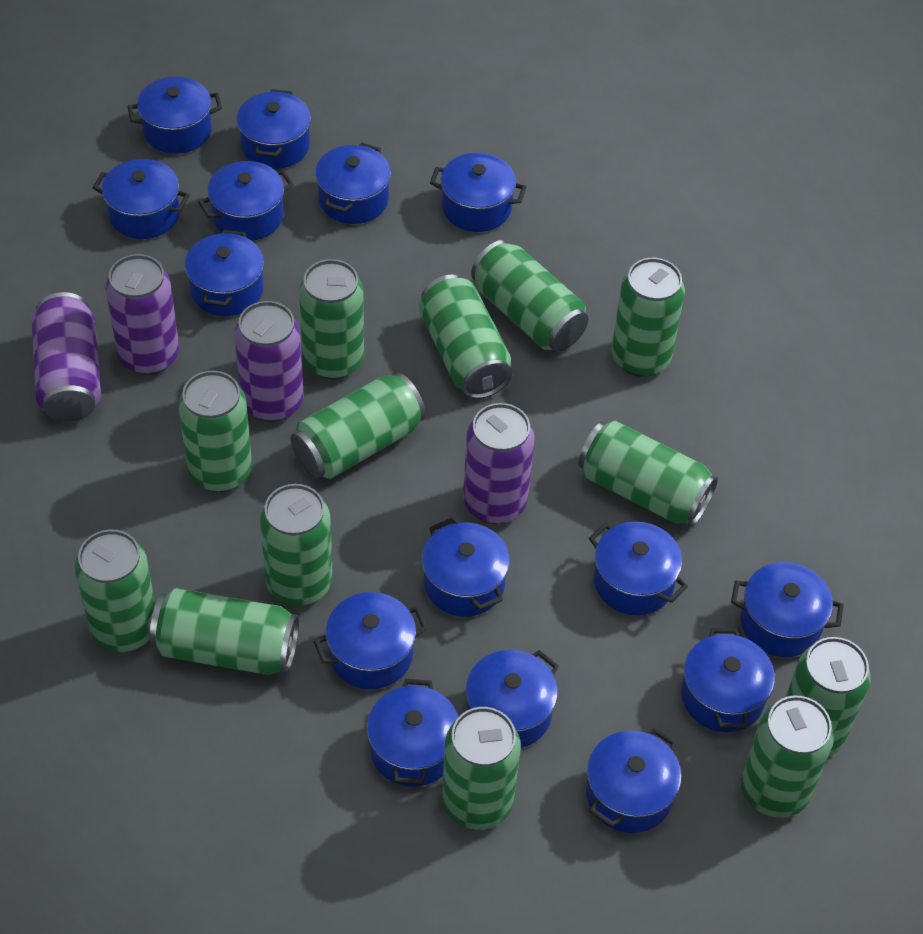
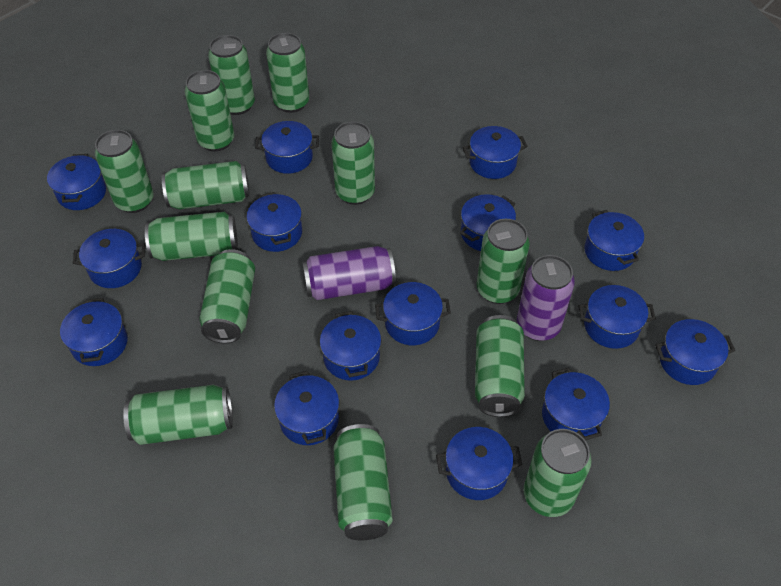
purple can: 4 -> 2

